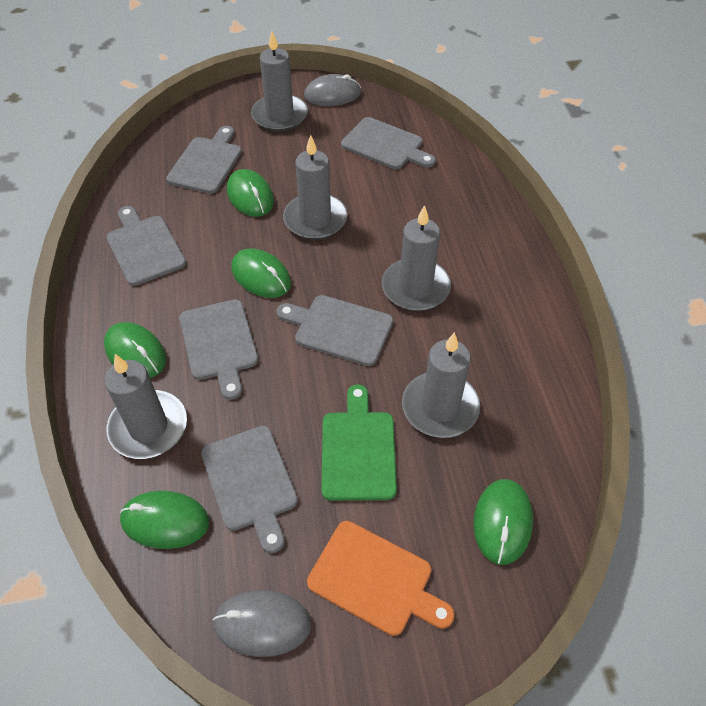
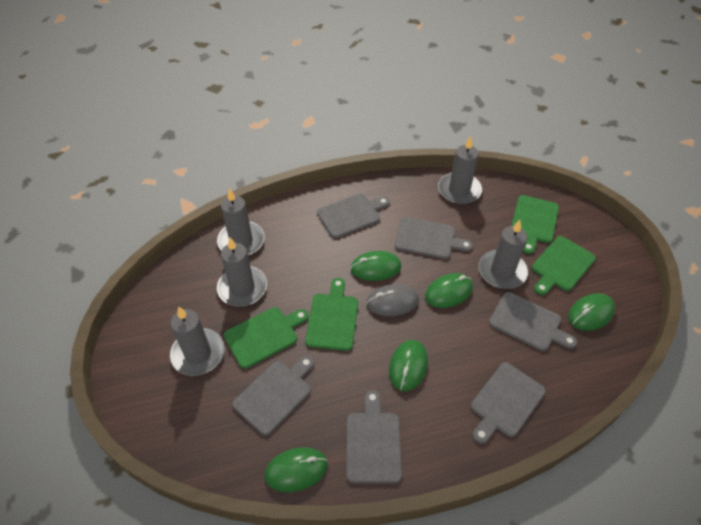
green cutting board: 1 -> 4
grey mouse: 2 -> 1
orange cutting board: 1 -> 0

